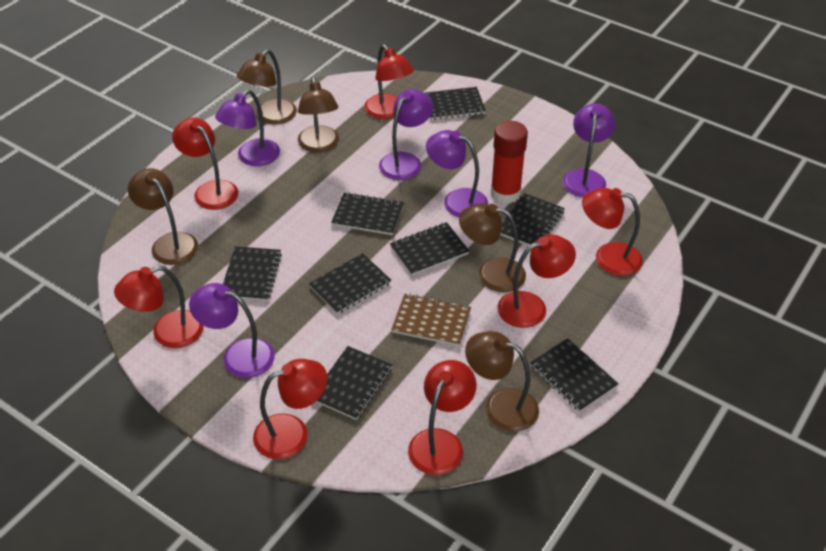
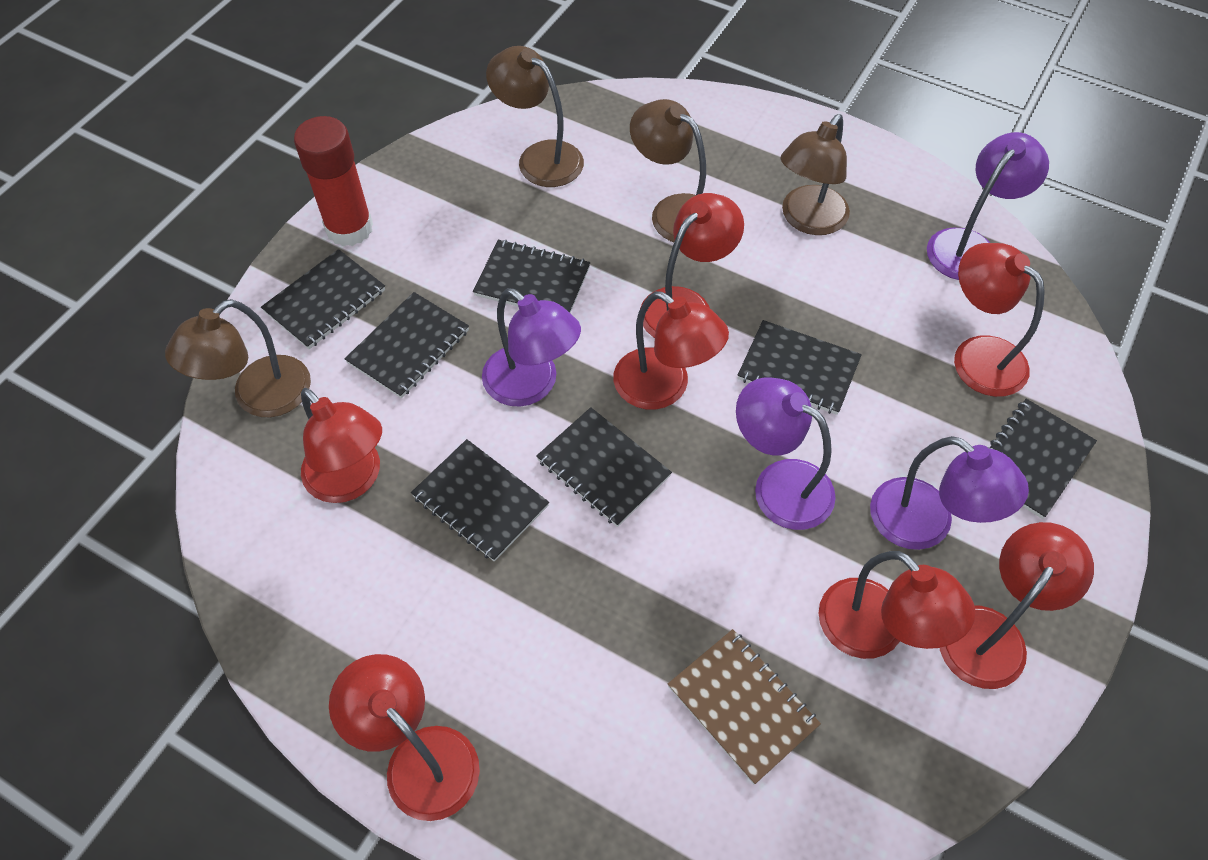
black notebook: 8 -> 7
brown lamp: 5 -> 4
purple lamp: 5 -> 4

